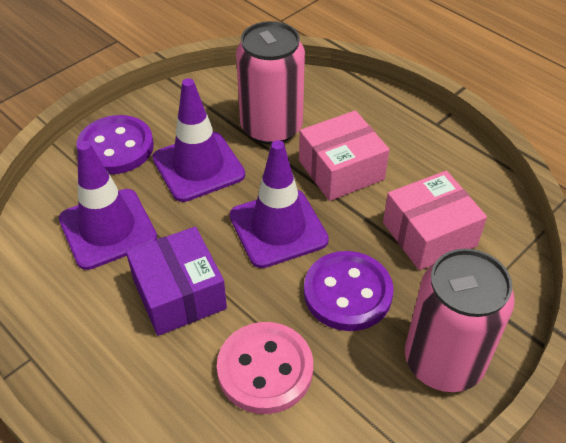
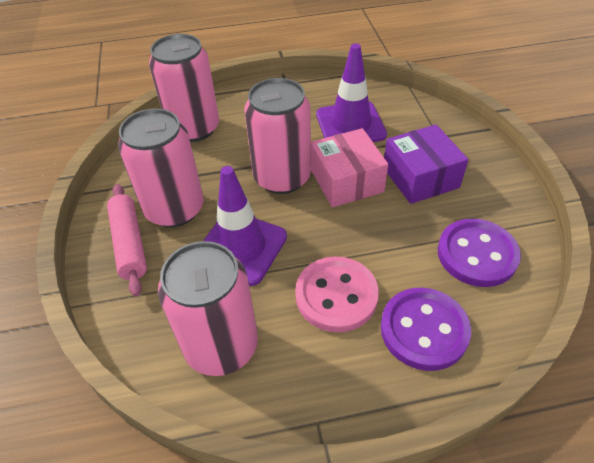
pink box: 2 -> 1
pink can: 2 -> 4
pink rolling pin: 0 -> 1
purple traffic cone: 3 -> 2

